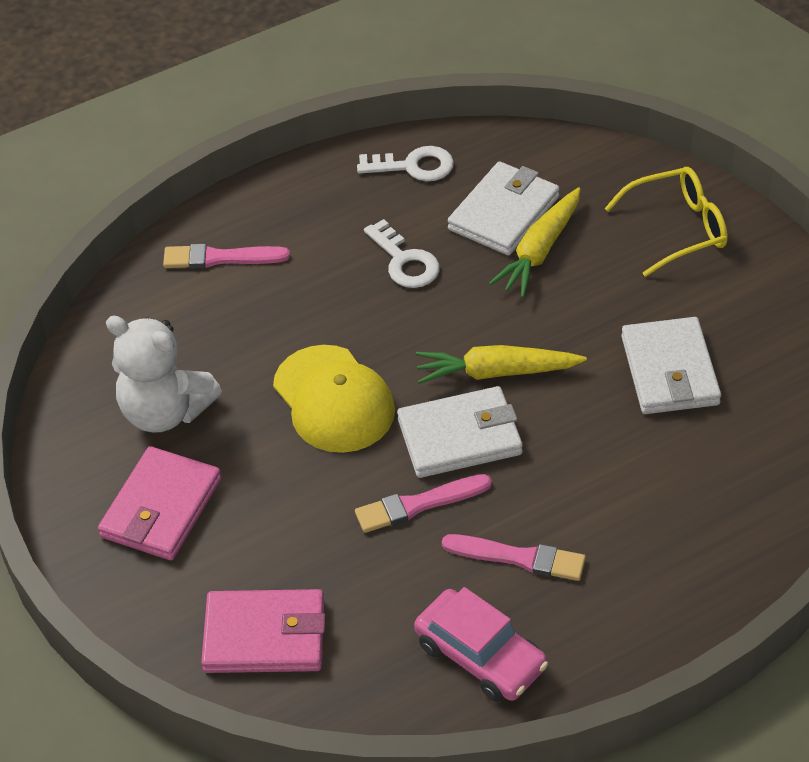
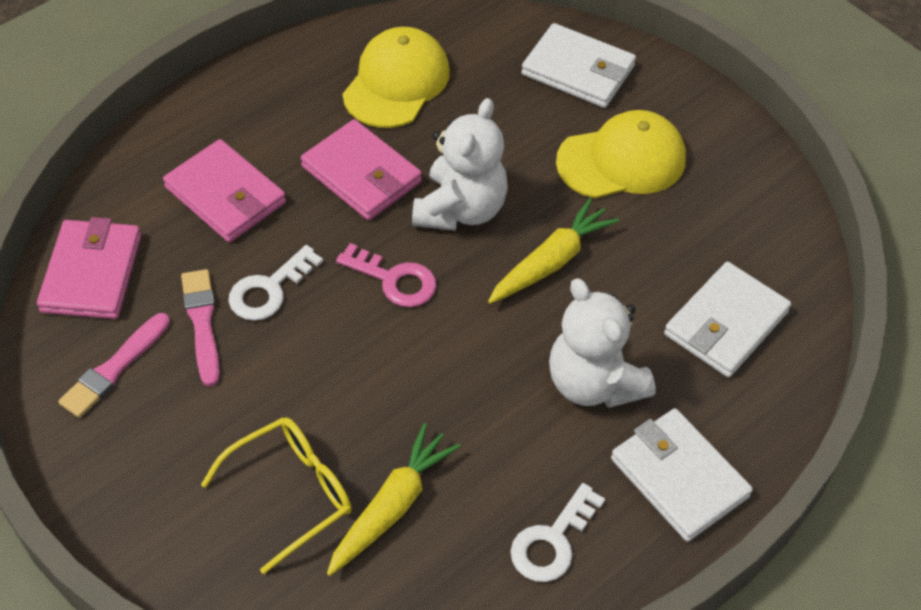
pink brush: 3 -> 2
pink car: 1 -> 0
pink key: 0 -> 1
pink wallet: 2 -> 3
white teddy bear: 1 -> 2
yellow cap: 1 -> 2

